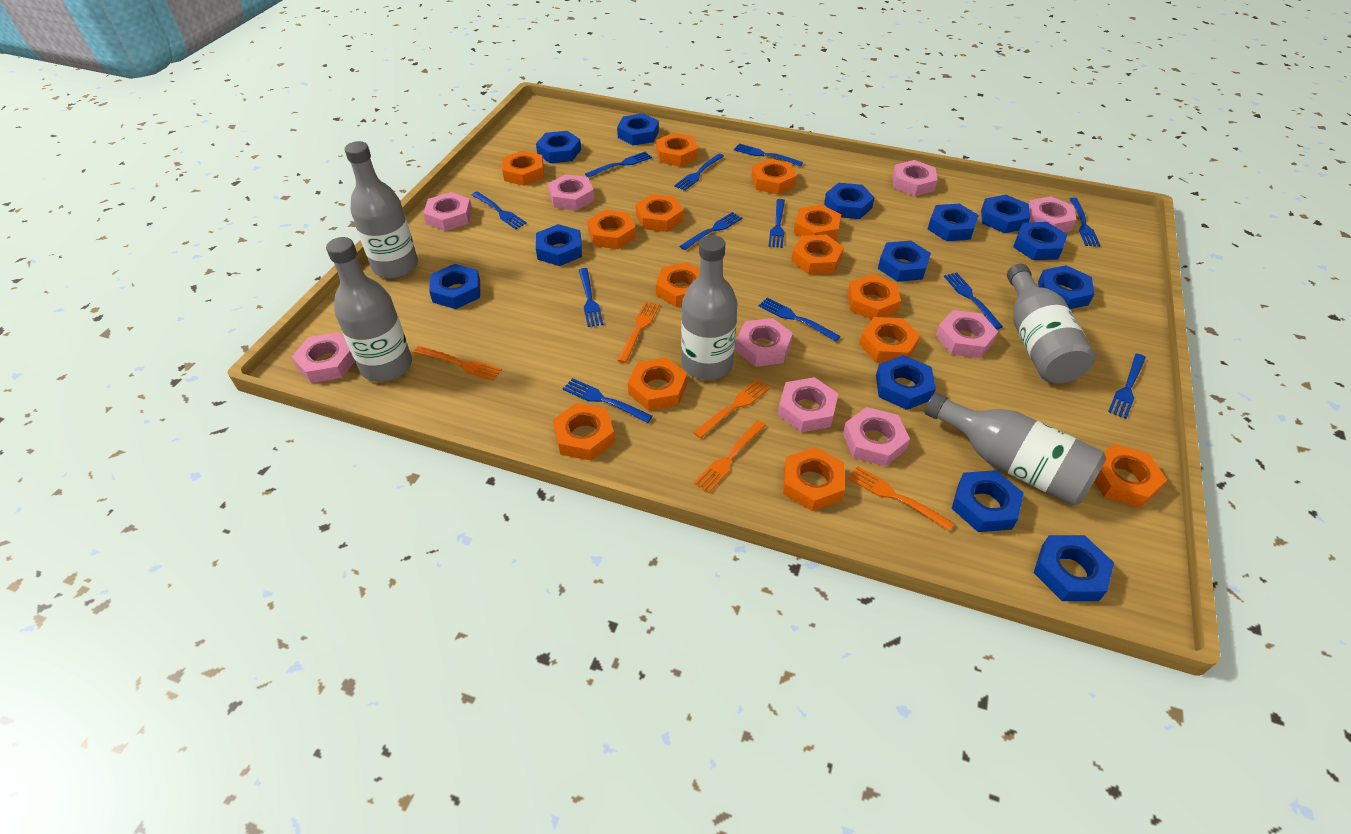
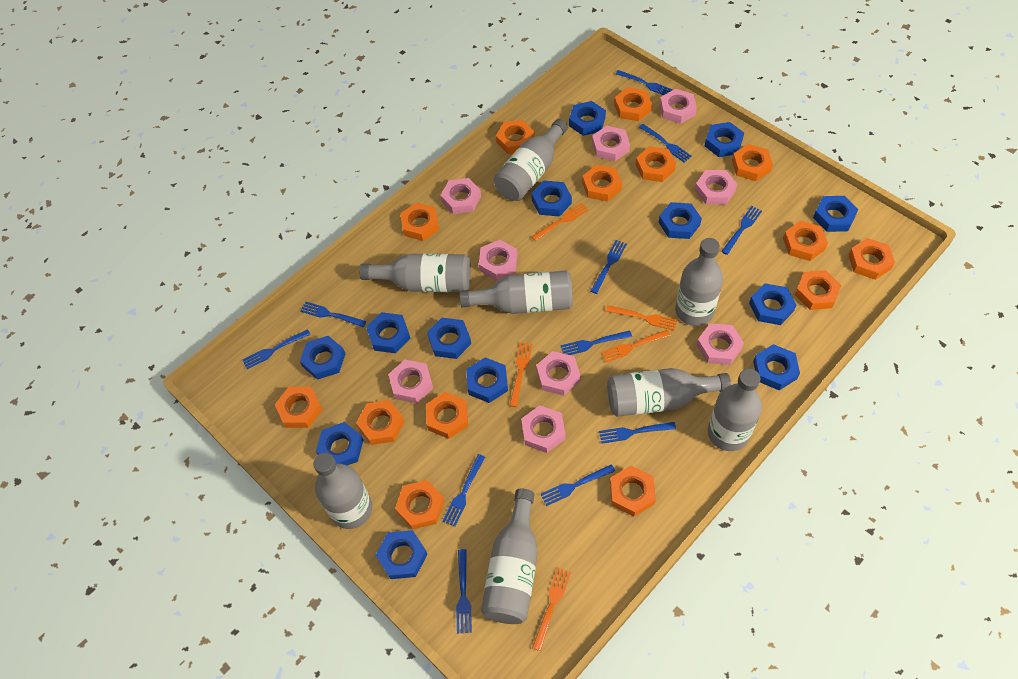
blue fork: 12 -> 11
grey bottle: 5 -> 8

